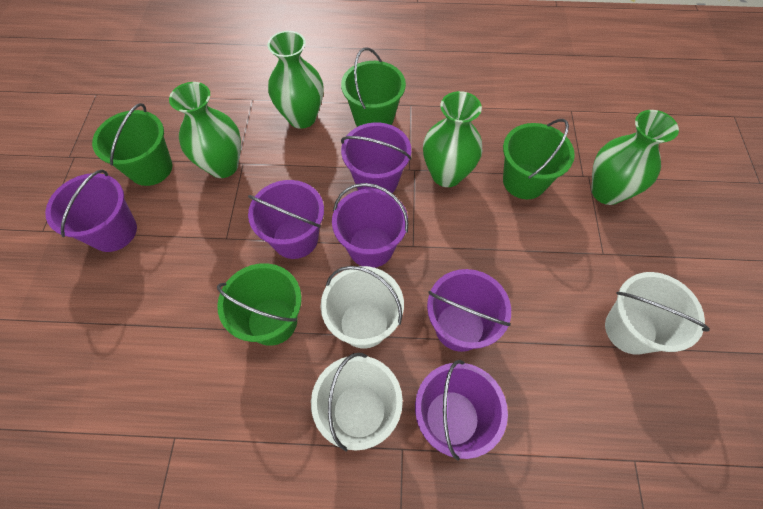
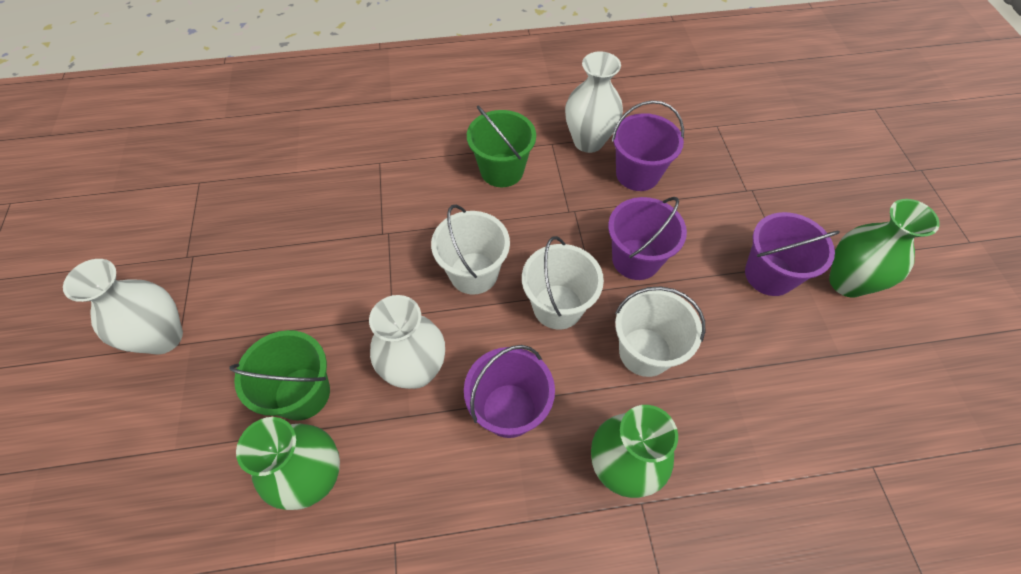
green bucket: 4 -> 2
green vase: 4 -> 3
purple bucket: 6 -> 4
white vase: 0 -> 3

